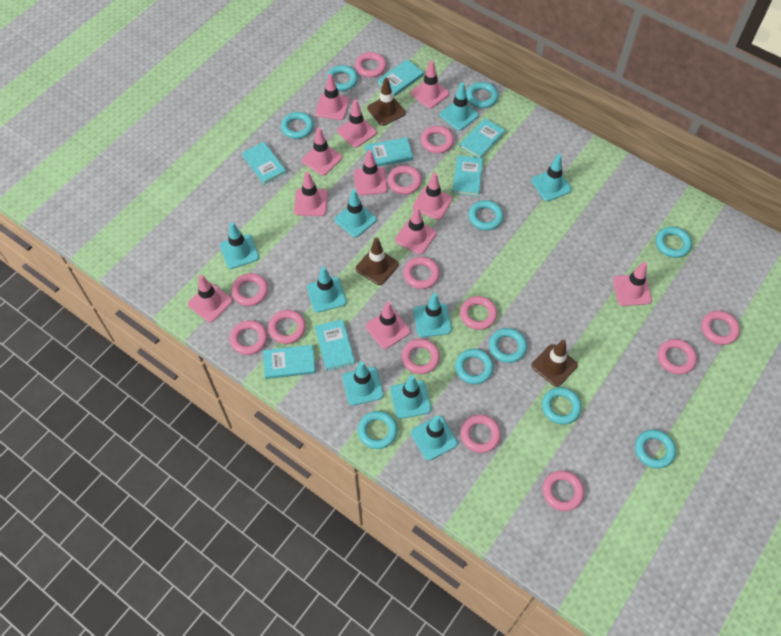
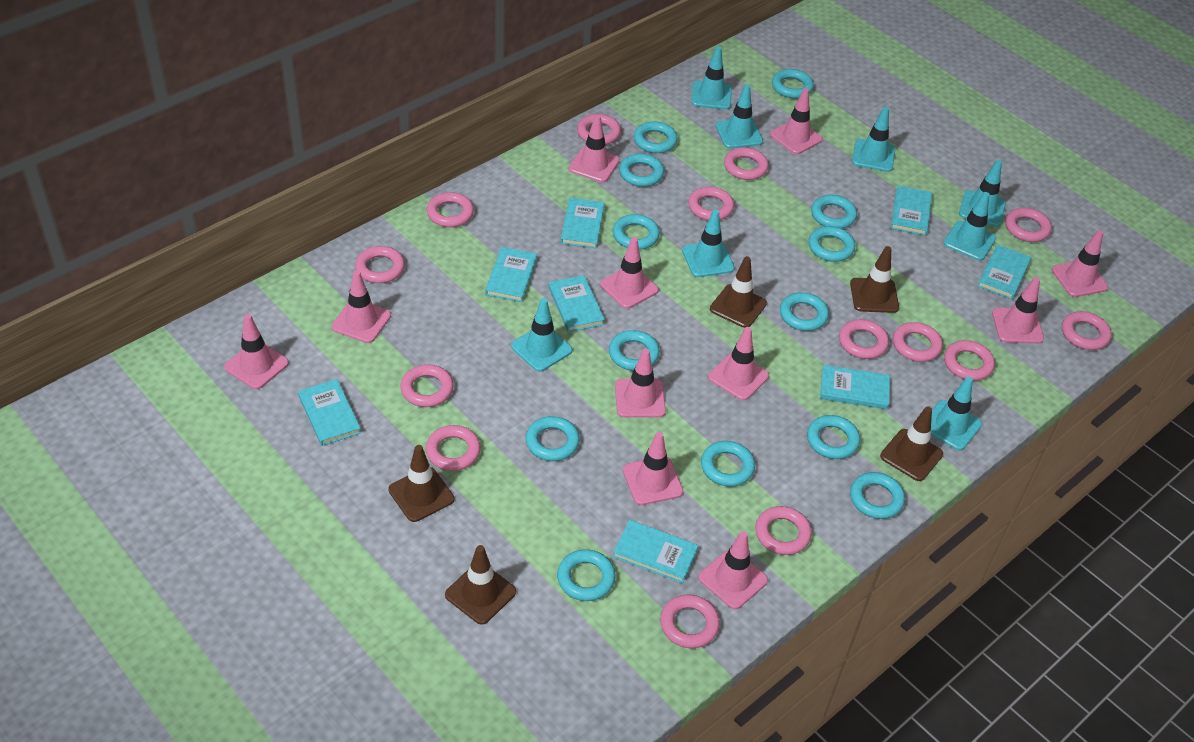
brown traffic cone: 3 -> 5
pink ring: 13 -> 14
turquoise book: 7 -> 8
turquoise ring: 10 -> 13
turquoise traffic cone: 9 -> 8

